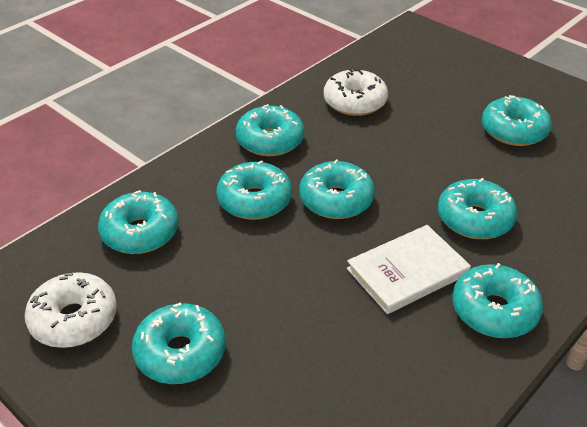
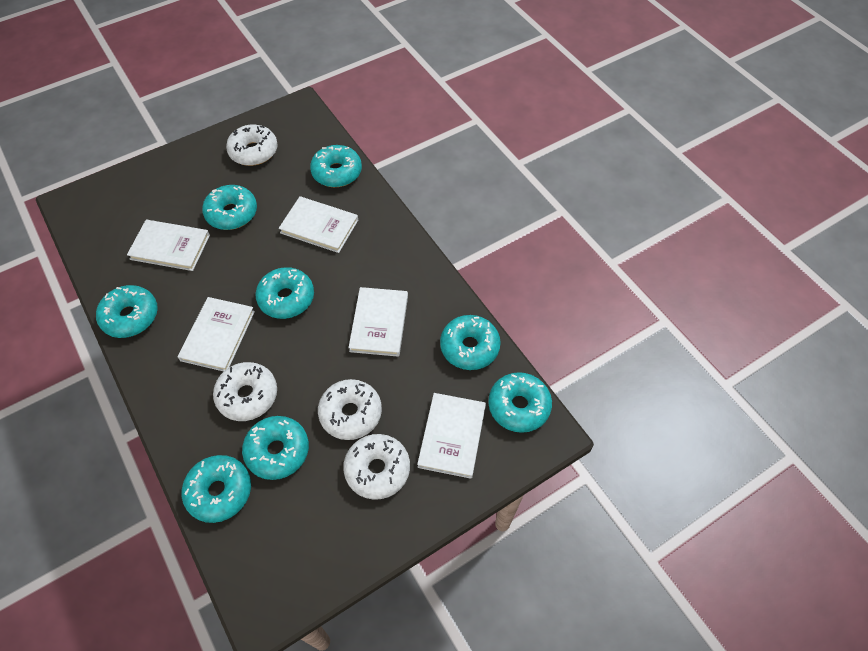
white book: 1 -> 5
white donut: 2 -> 4

